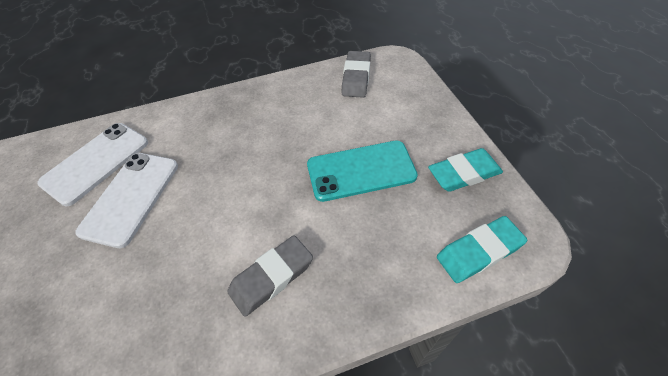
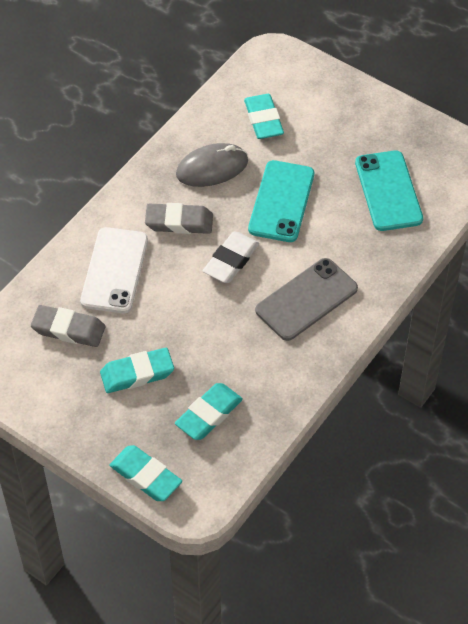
grey mouse: 0 -> 1
grey phone: 0 -> 1
turquoise eraser: 2 -> 4
turquoise phone: 1 -> 2
white eraser: 0 -> 1
white phone: 2 -> 1

